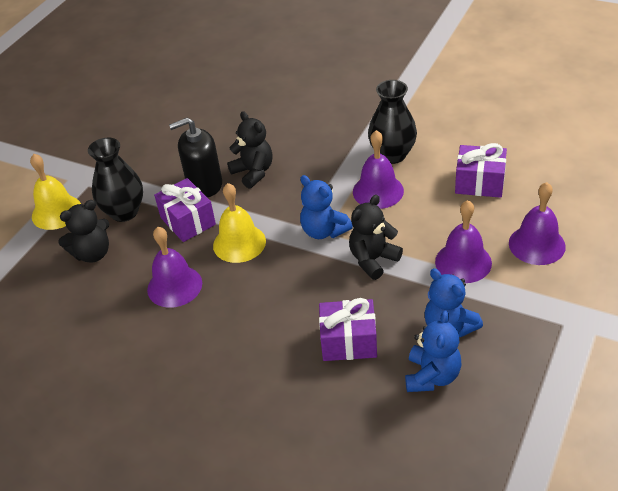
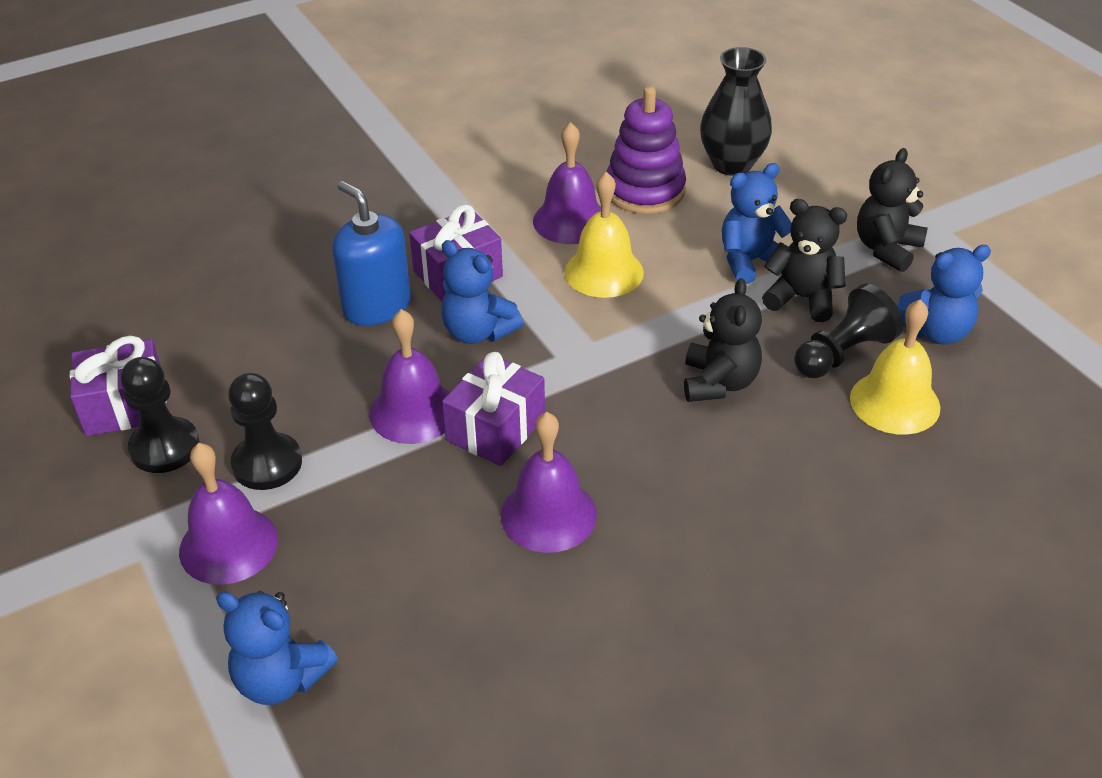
black pawn: 0 -> 3
black soap dispenser: 1 -> 0
black vase: 2 -> 1
blue soap dispenser: 0 -> 1
blue teddy bear: 3 -> 4
purple stacking toy: 0 -> 1

